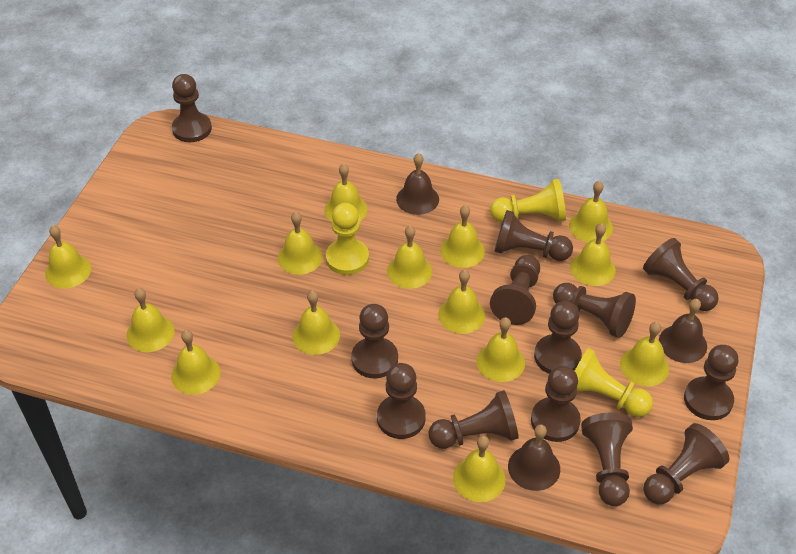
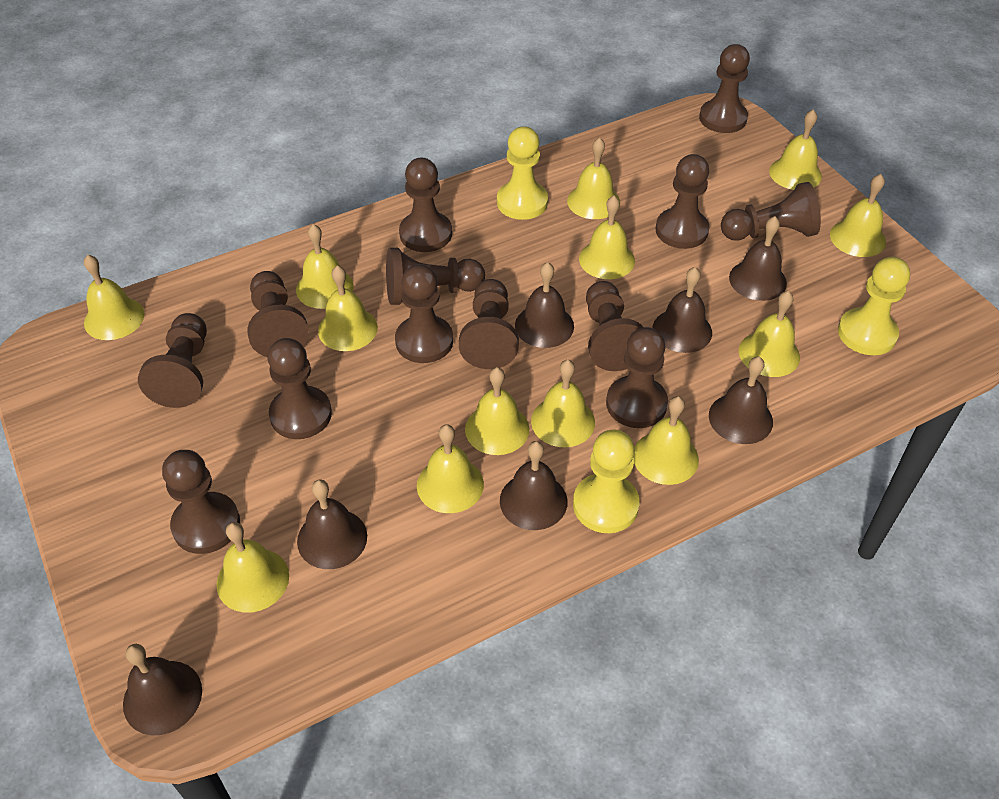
brown bell: 3 -> 7
yellow bell: 14 -> 13

